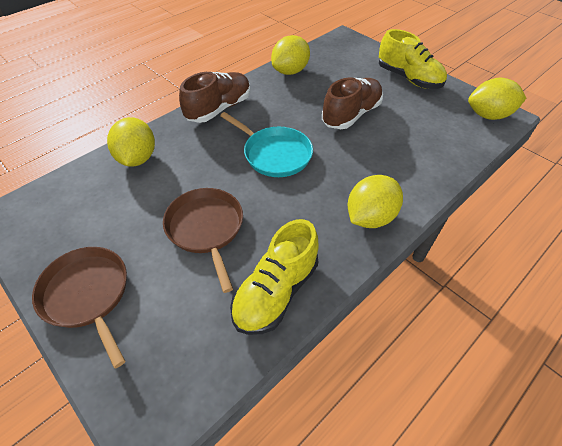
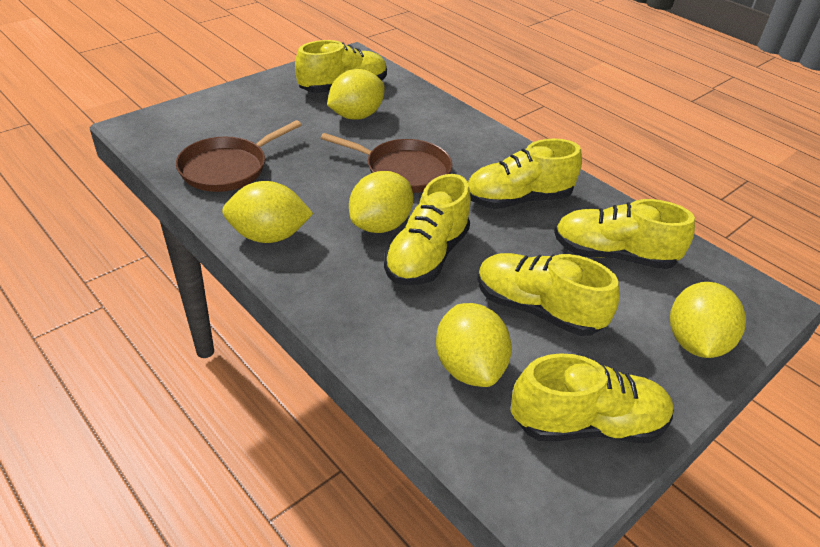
brown shoe: 2 -> 0
turquoise pan: 1 -> 0
yellow lemon: 4 -> 5
yellow shoe: 2 -> 6

